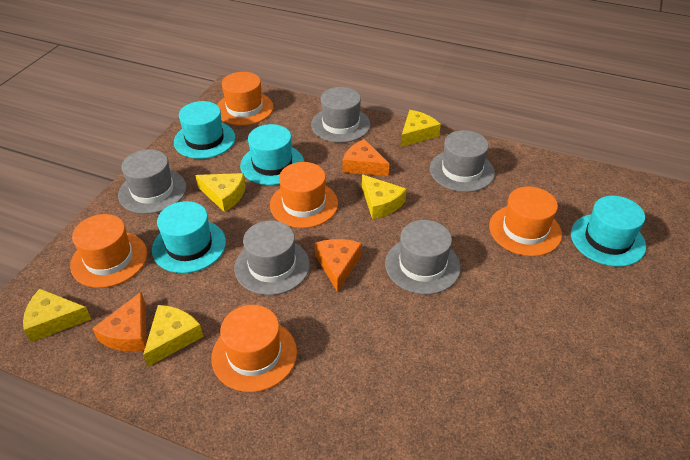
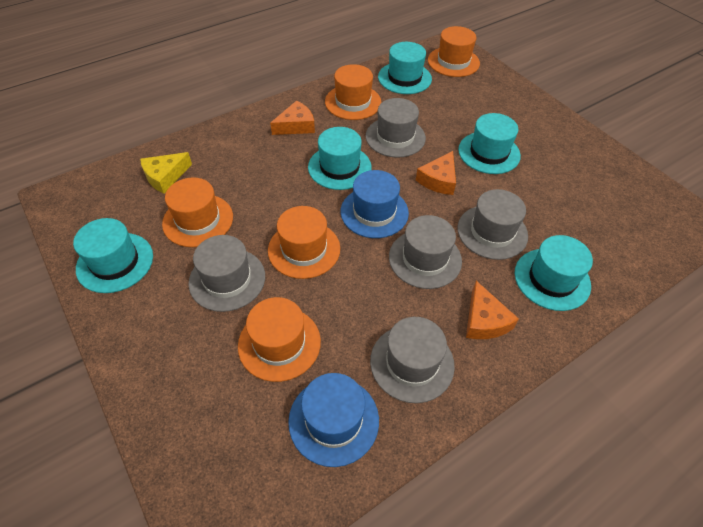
blue hat: 0 -> 2
turquoise hat: 4 -> 5
yellow cheese: 5 -> 1

